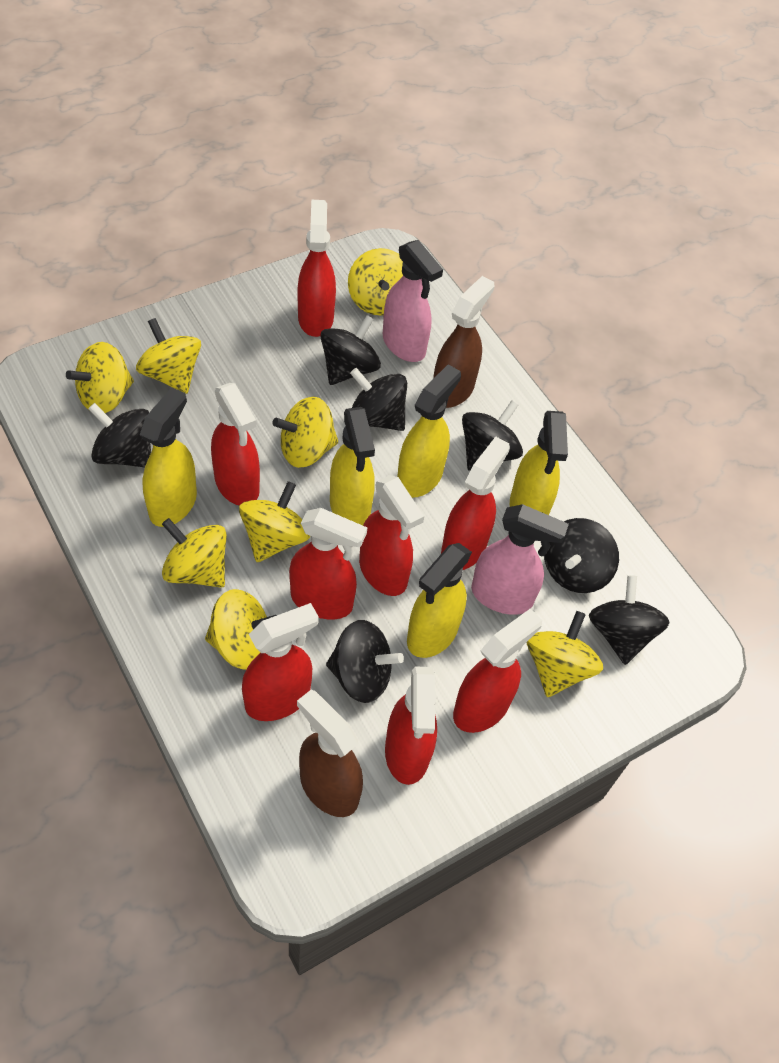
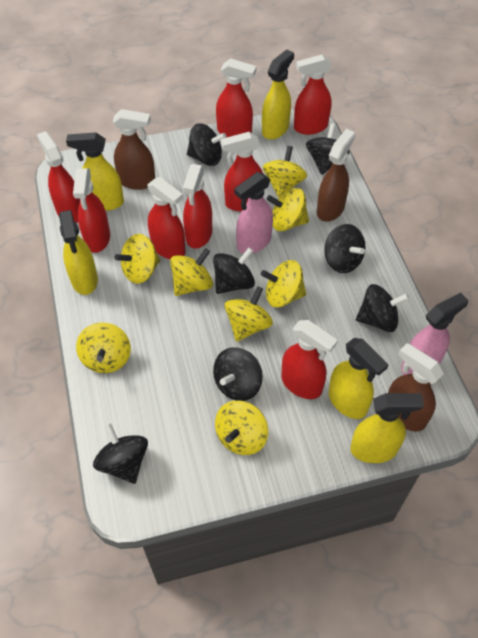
brown spray bottle: 2 -> 3

